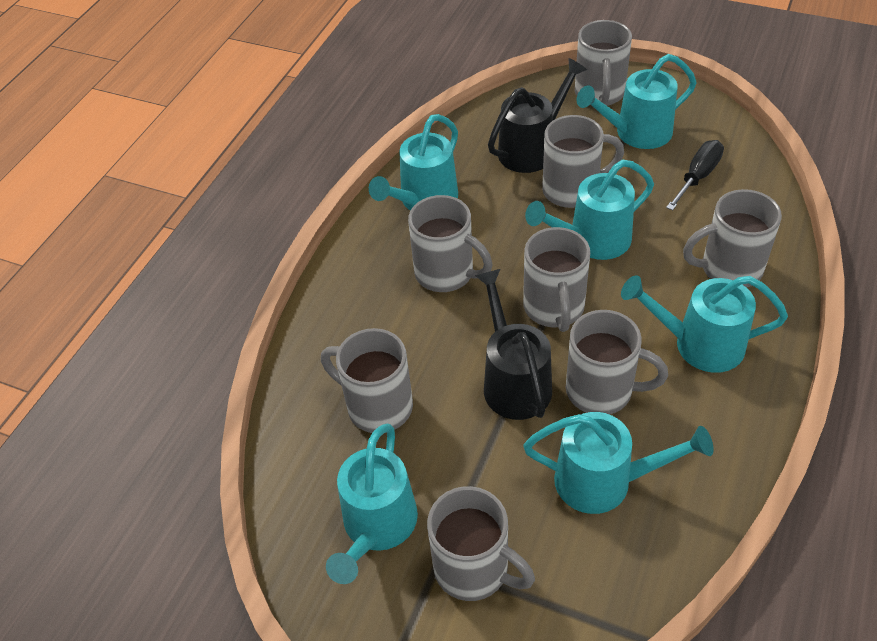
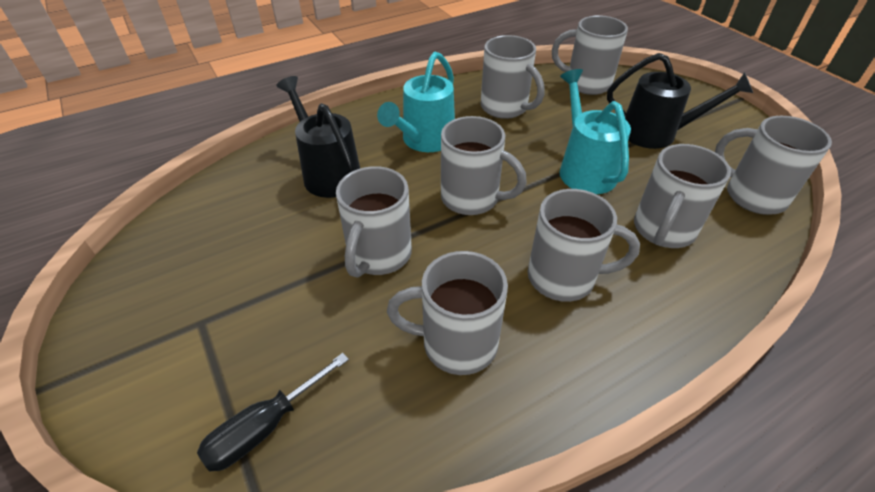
turquoise watering can: 6 -> 2

